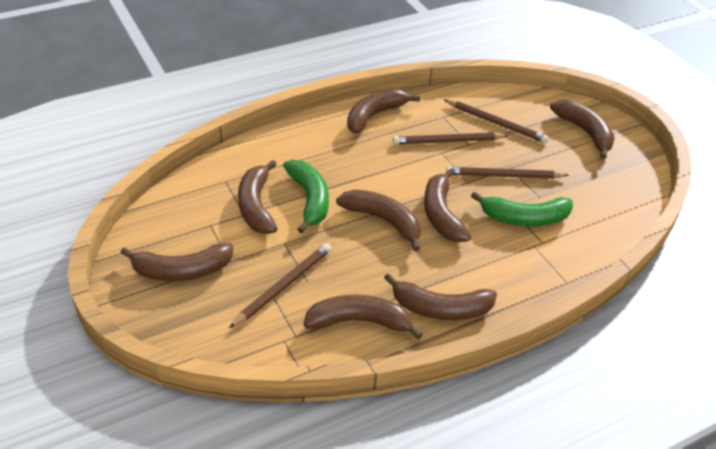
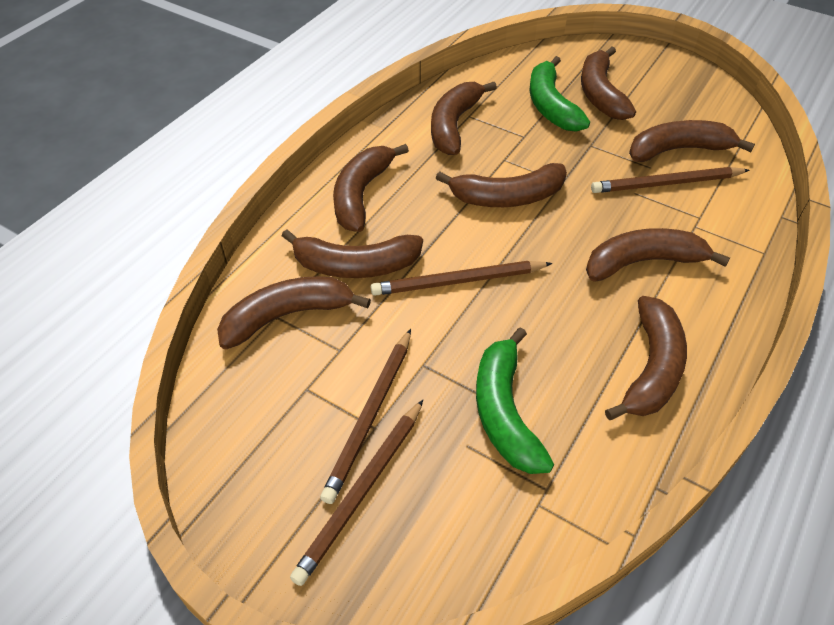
brown banana: 8 -> 9

